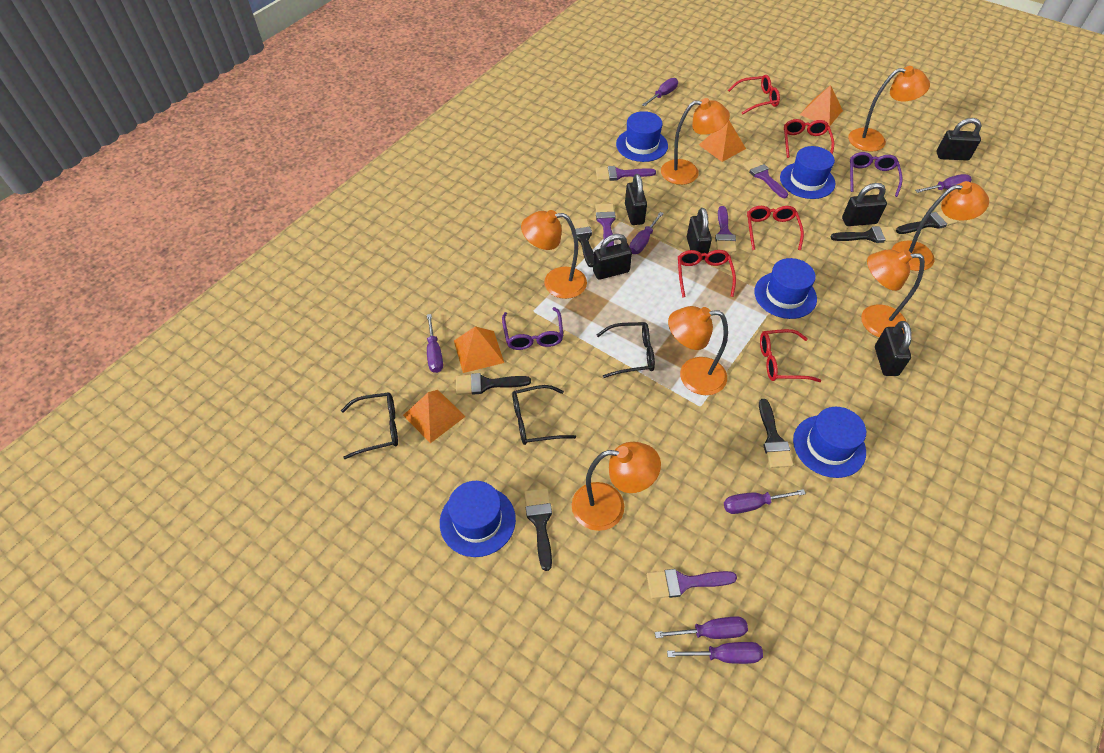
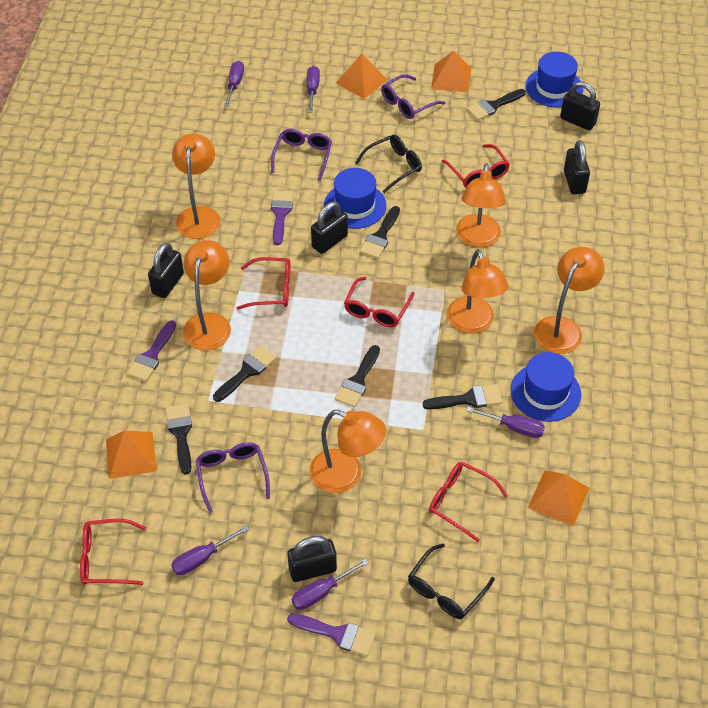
black glasses: 3 -> 2
black padlock: 6 -> 5
blue hat: 5 -> 3
orange lamp: 7 -> 6
purple brush: 5 -> 3
purple glasses: 2 -> 3
purple screwdriver: 7 -> 5

